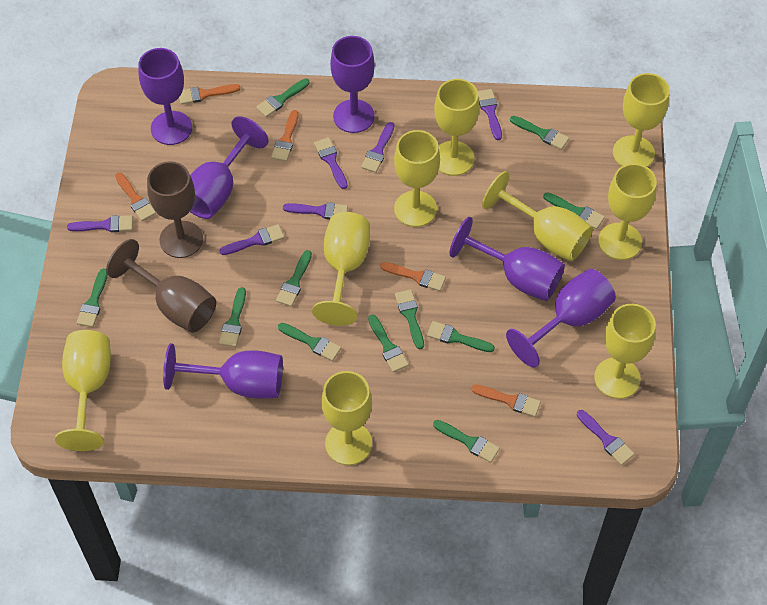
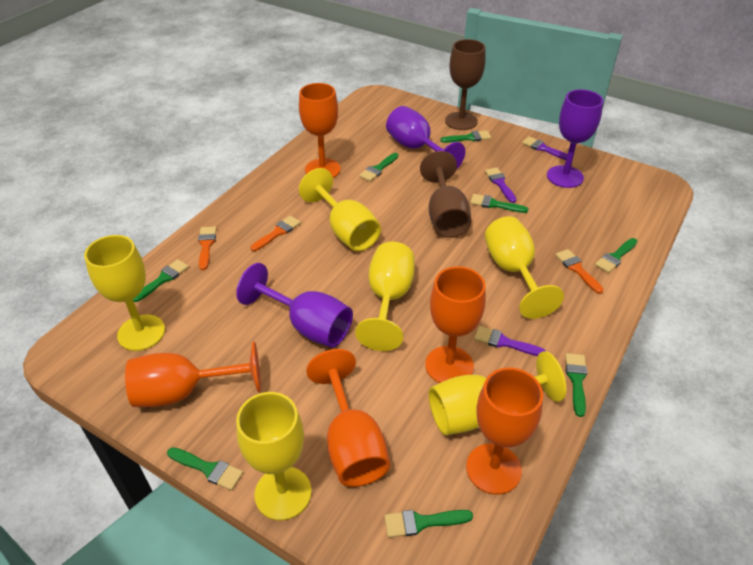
green brush: 11 -> 8
orange brush: 5 -> 3
orange goblet: 0 -> 5
purple brush: 7 -> 3
purple goblet: 6 -> 3
yellow goblet: 9 -> 6

